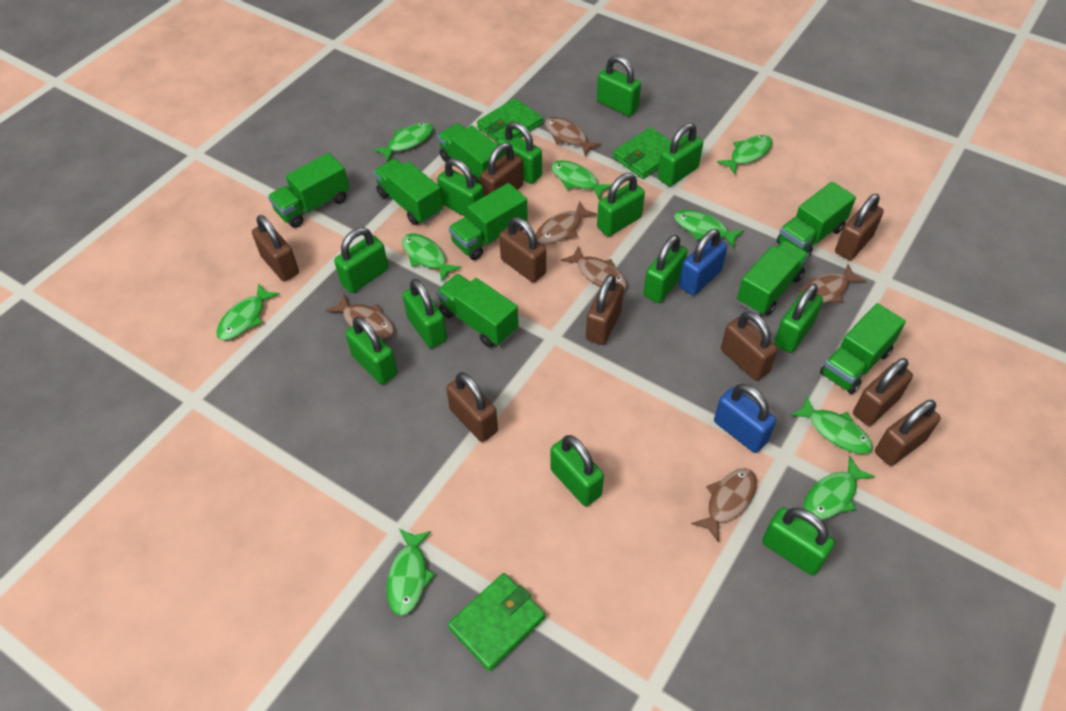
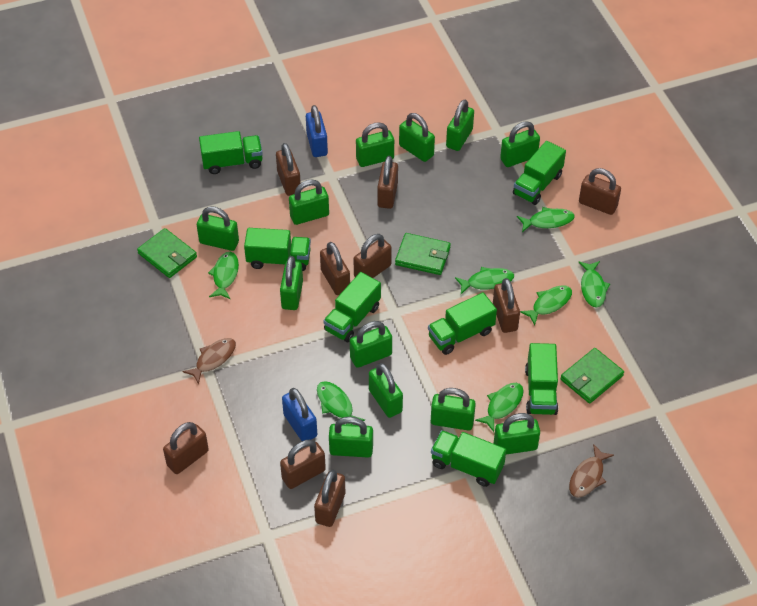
brown fish: 6 -> 2
green fish: 9 -> 7
green truck: 8 -> 7

